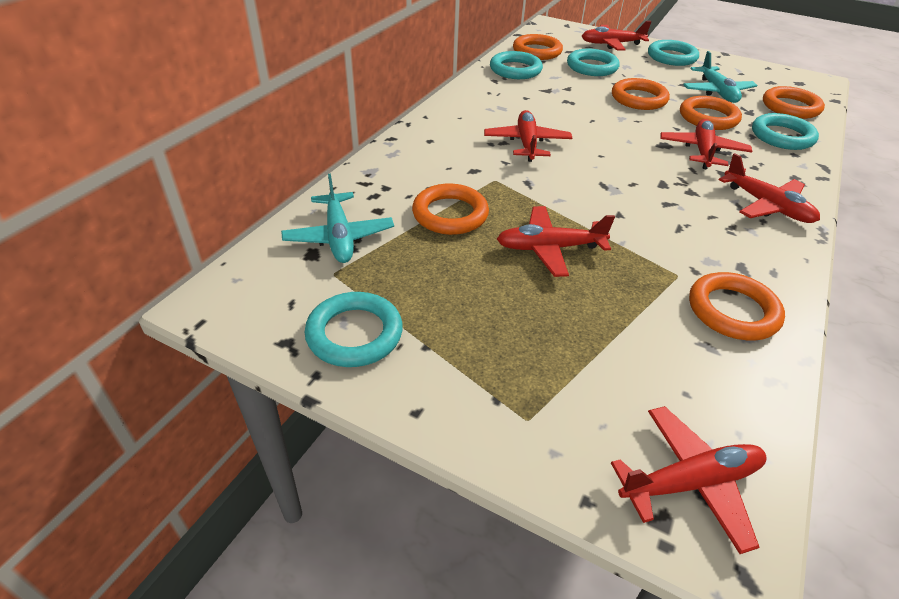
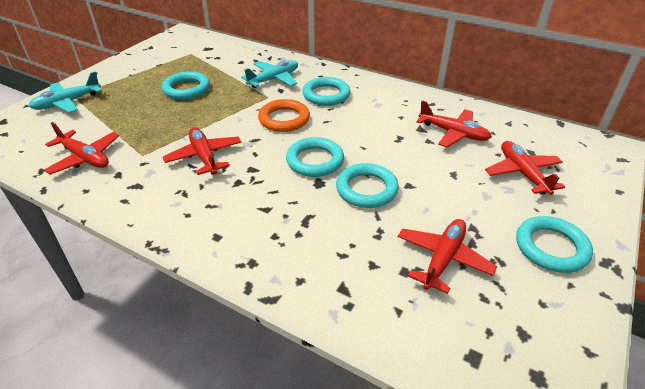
orange ring: 6 -> 1
red plane: 6 -> 5

